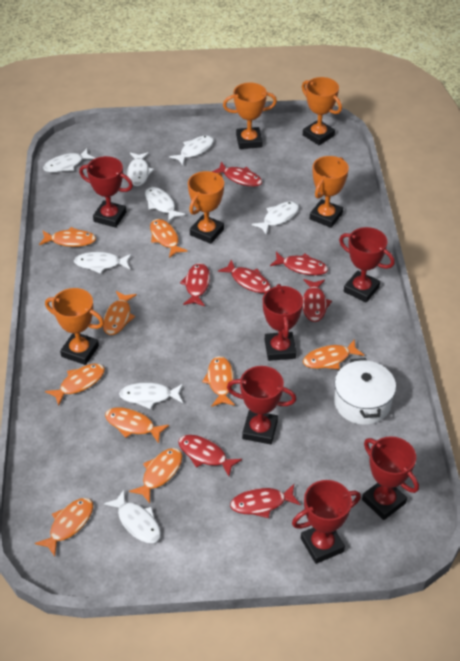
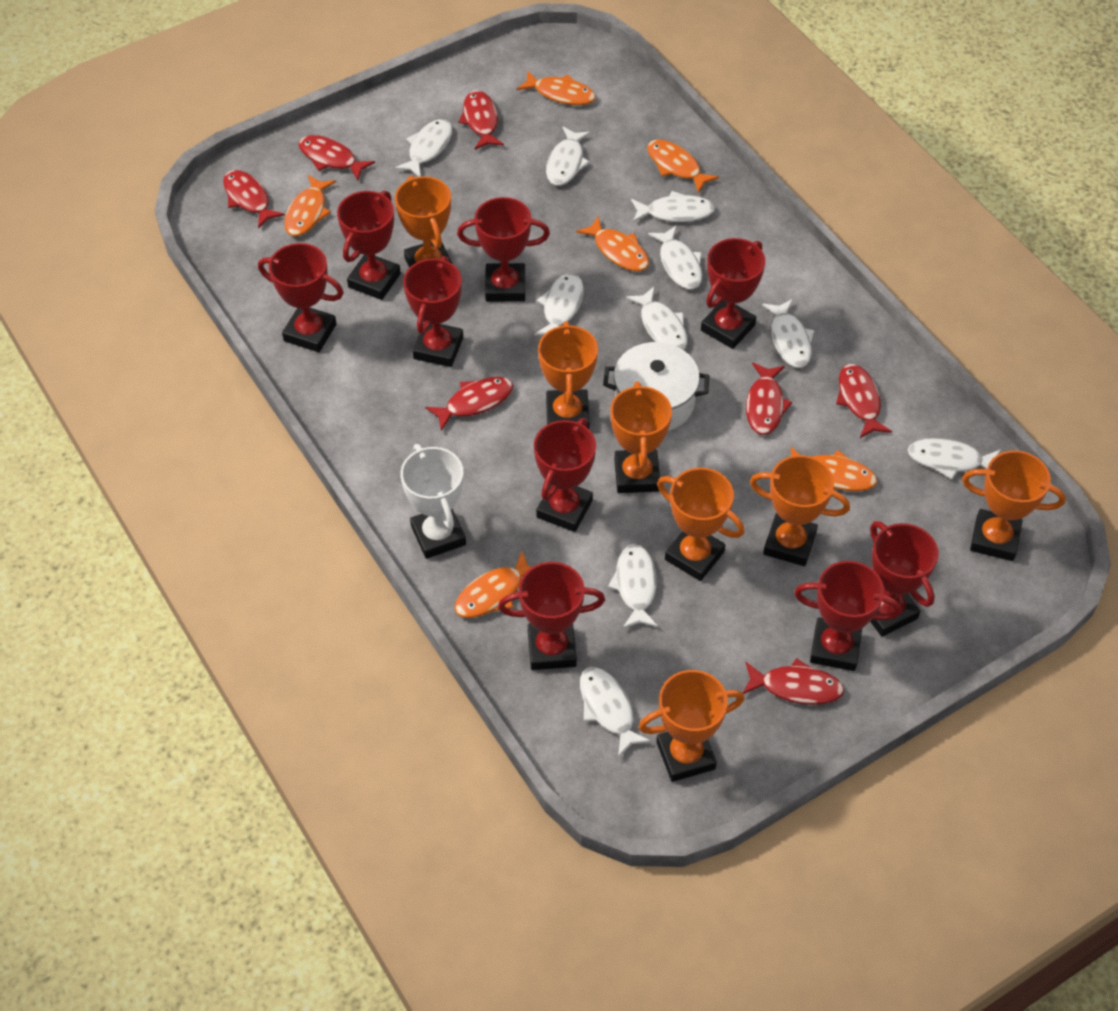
orange fish: 9 -> 6
orange trophy: 5 -> 7
red trophy: 6 -> 9
white fish: 8 -> 10
white trophy: 0 -> 1

